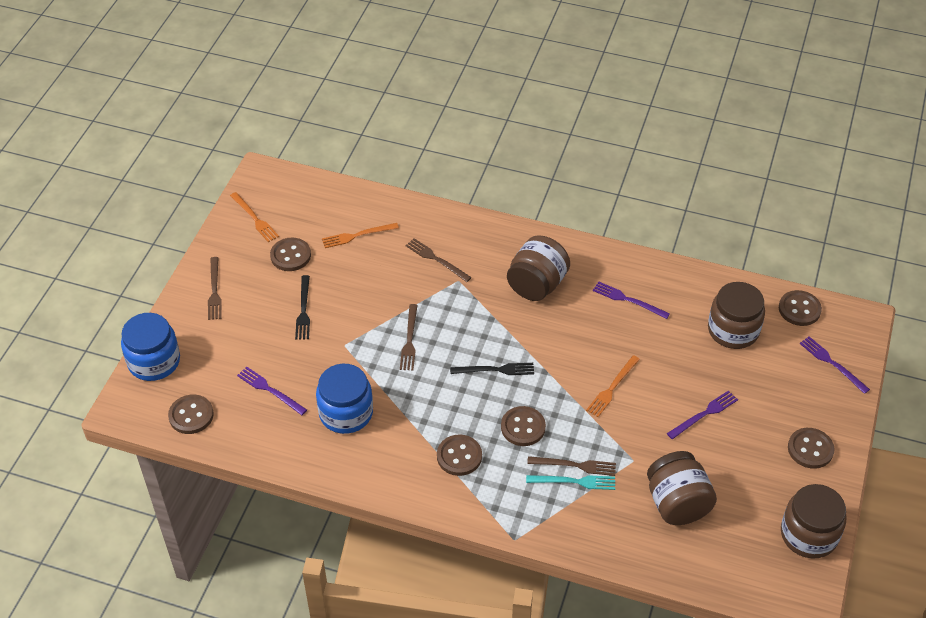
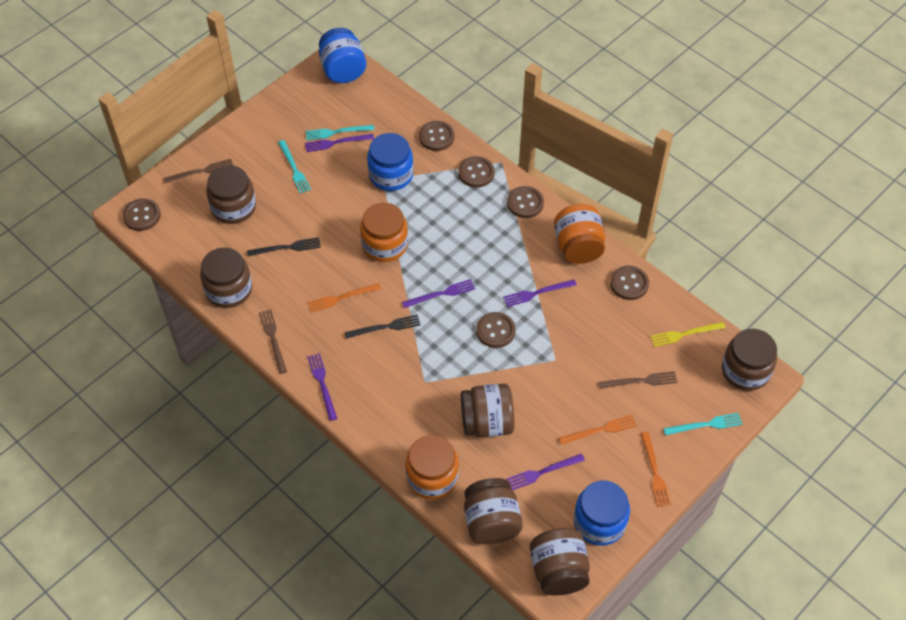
blue jar: 2 -> 3
brown fork: 4 -> 3
brown jar: 4 -> 6
orange jar: 0 -> 3
purple fork: 4 -> 5
turquoise fork: 1 -> 3
yellow fork: 0 -> 1

